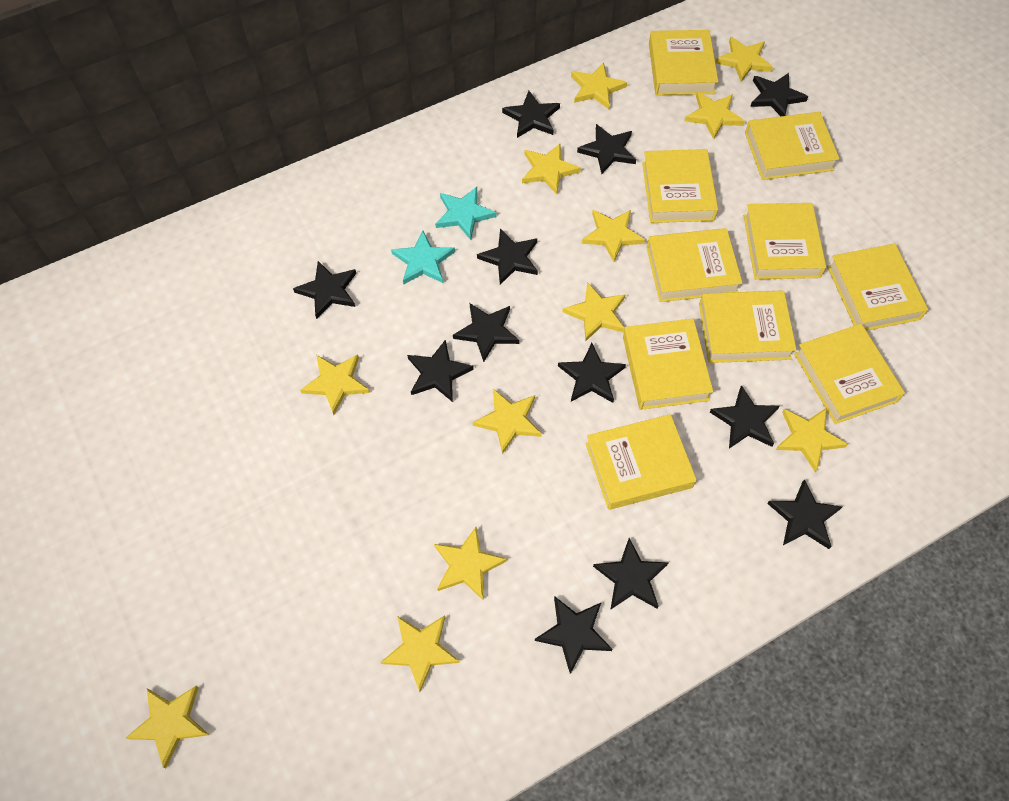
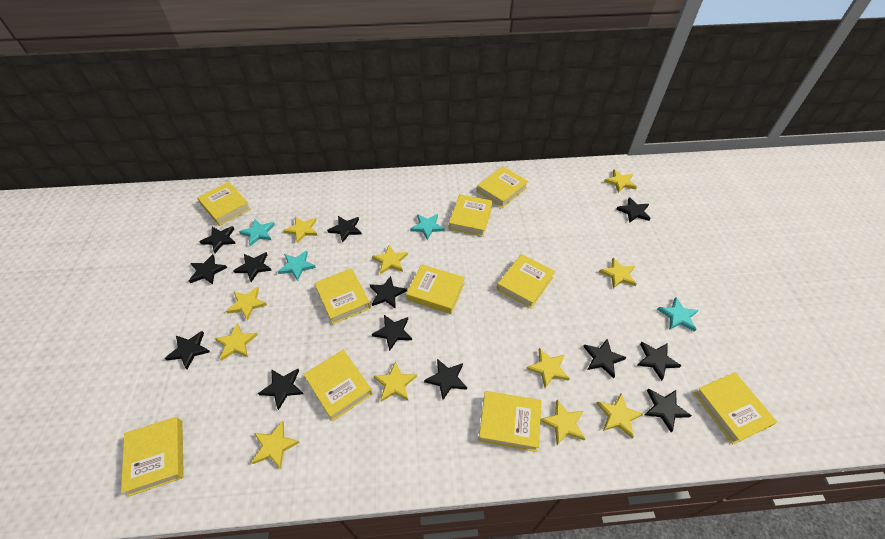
black star: 12 -> 13
turquoise star: 2 -> 4
yellow star: 12 -> 11

